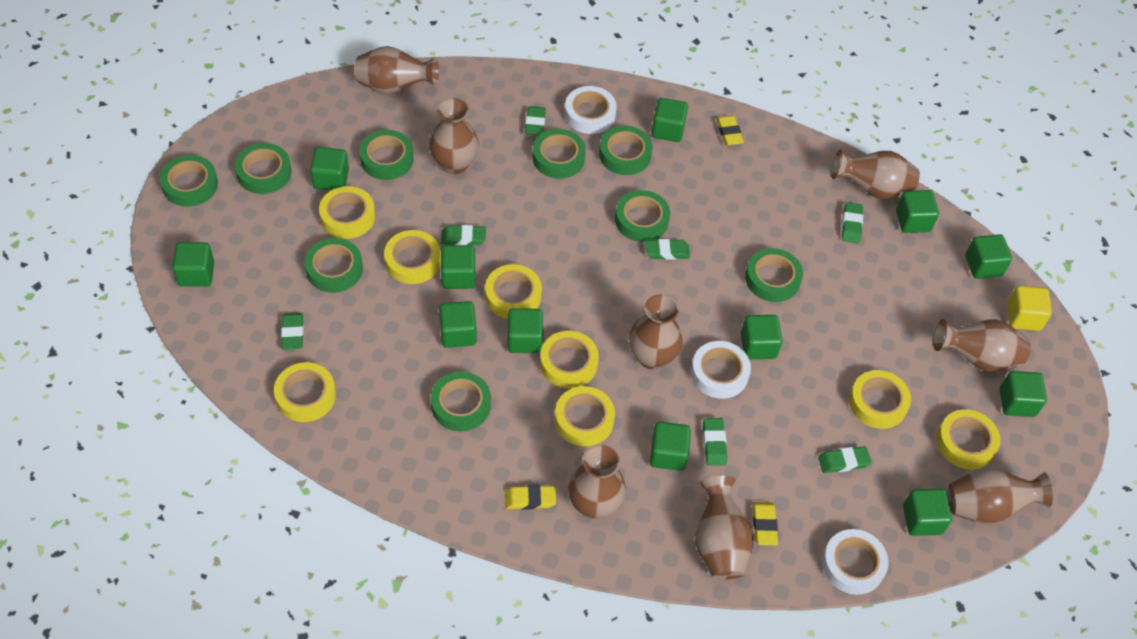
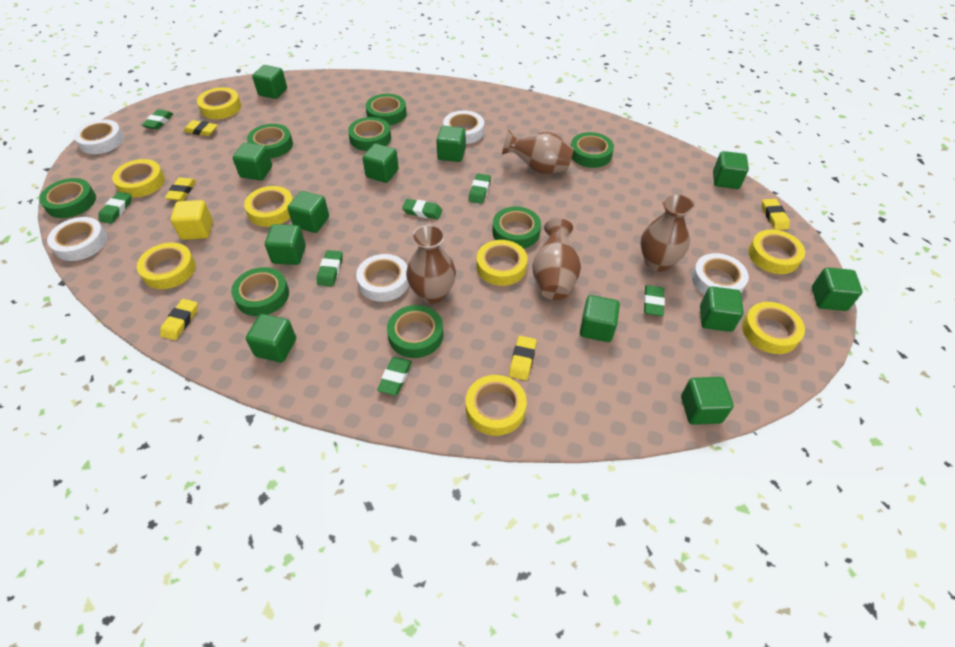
brown vase: 8 -> 4
green tape: 9 -> 8
white tape: 3 -> 5
yellow eraser: 3 -> 5

